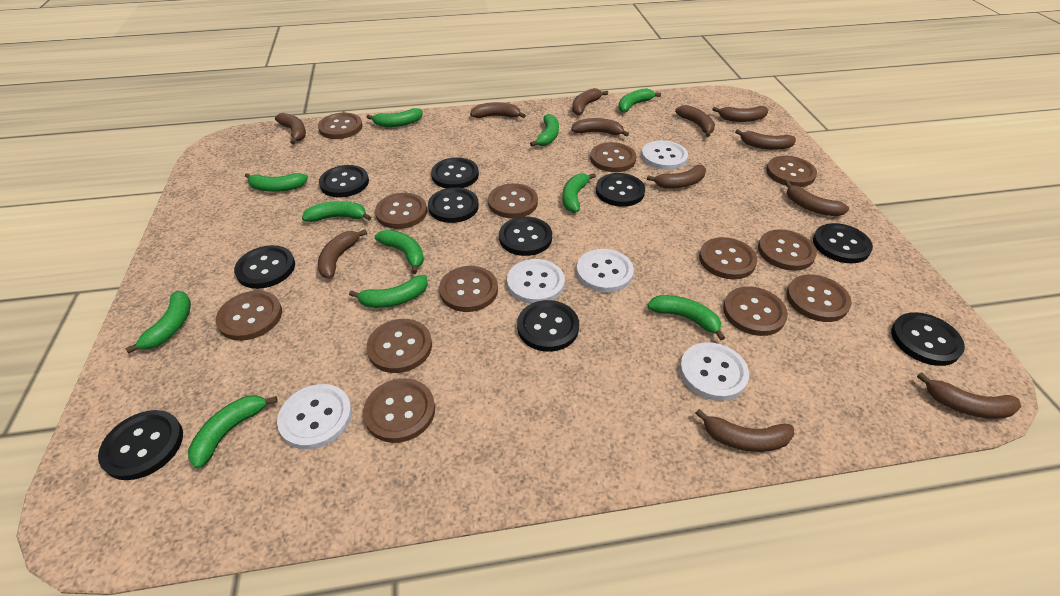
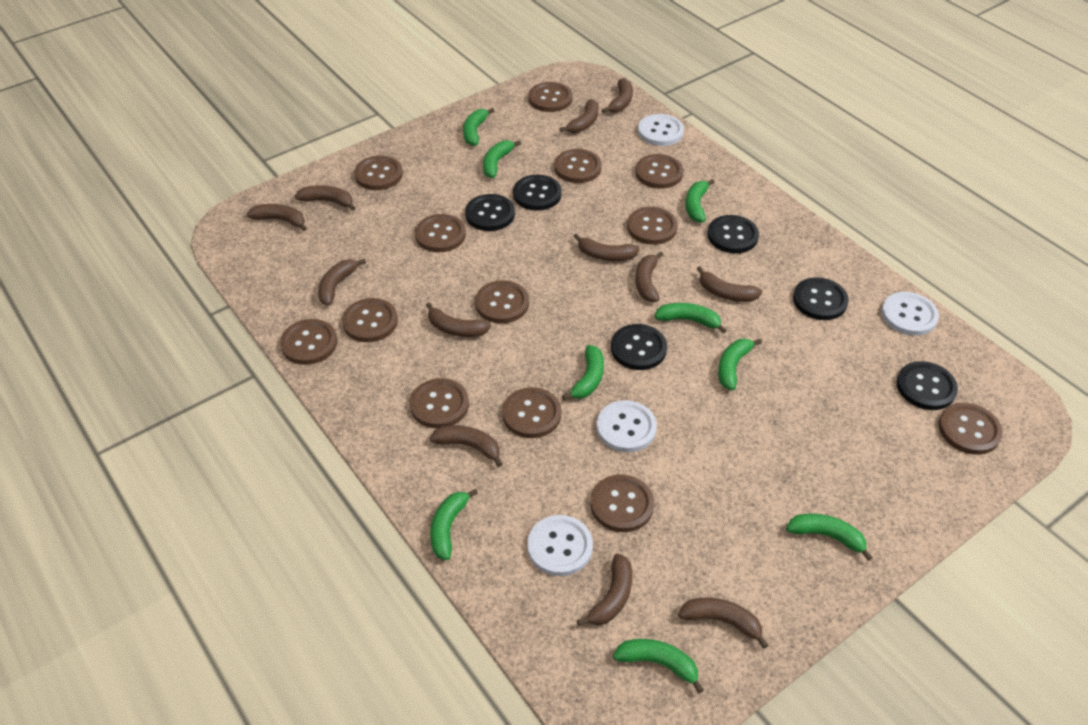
black button: 10 -> 6
green banana: 11 -> 9
white button: 5 -> 4

